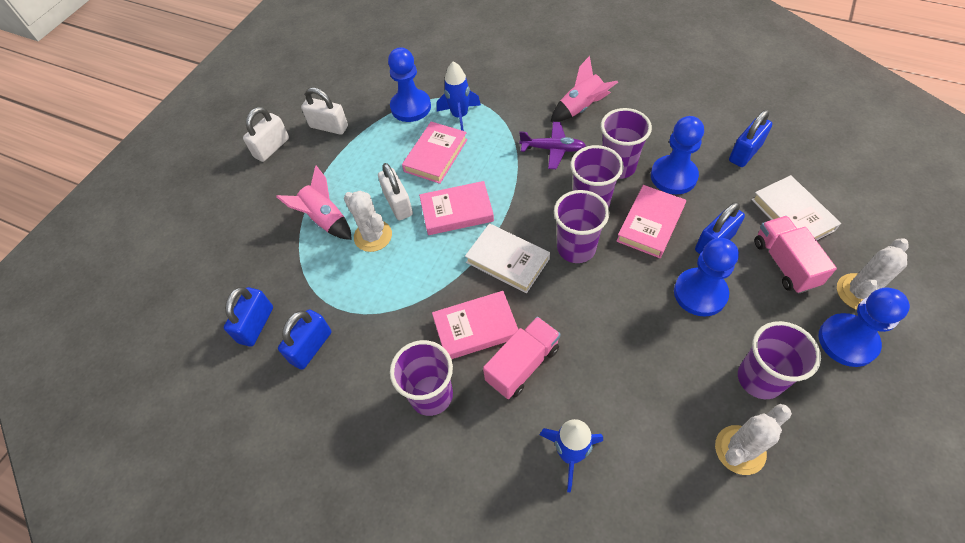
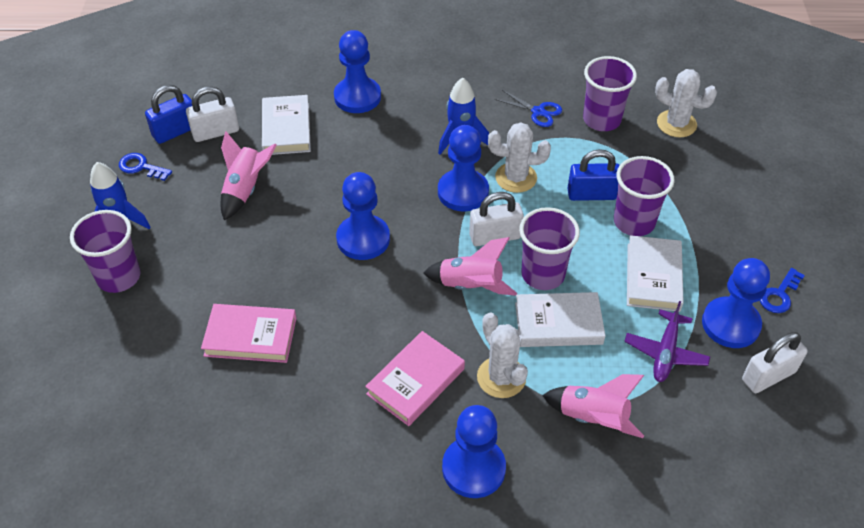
blue key: 0 -> 2
blue padlock: 4 -> 2
blue pawn: 4 -> 5
blue scissors: 0 -> 1
pink book: 4 -> 2
pink rocket: 2 -> 3
pink truck: 2 -> 0
purple cup: 5 -> 4
white book: 2 -> 3

